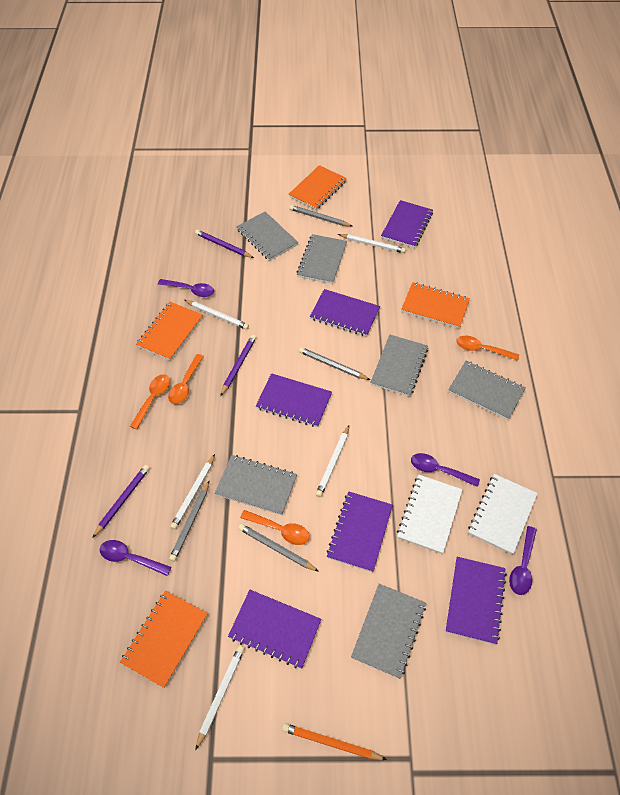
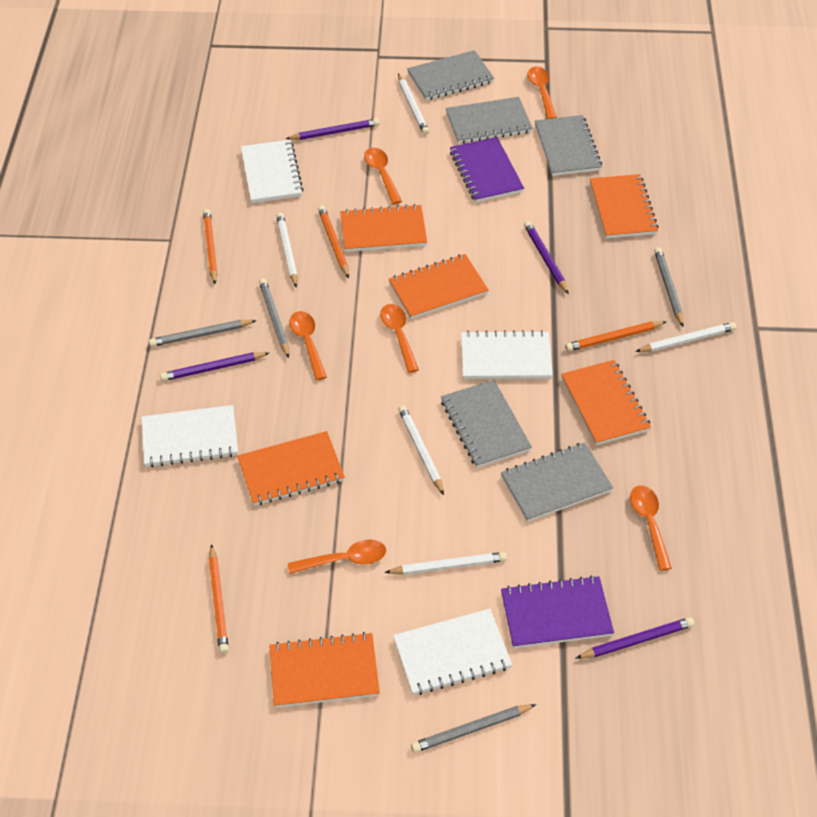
grey notebook: 6 -> 5
orange notebook: 4 -> 6
orange pencil: 1 -> 4
orange spoon: 4 -> 6
purple notebook: 6 -> 2
purple pencil: 3 -> 4
purple spoon: 4 -> 0
white notebook: 2 -> 4

